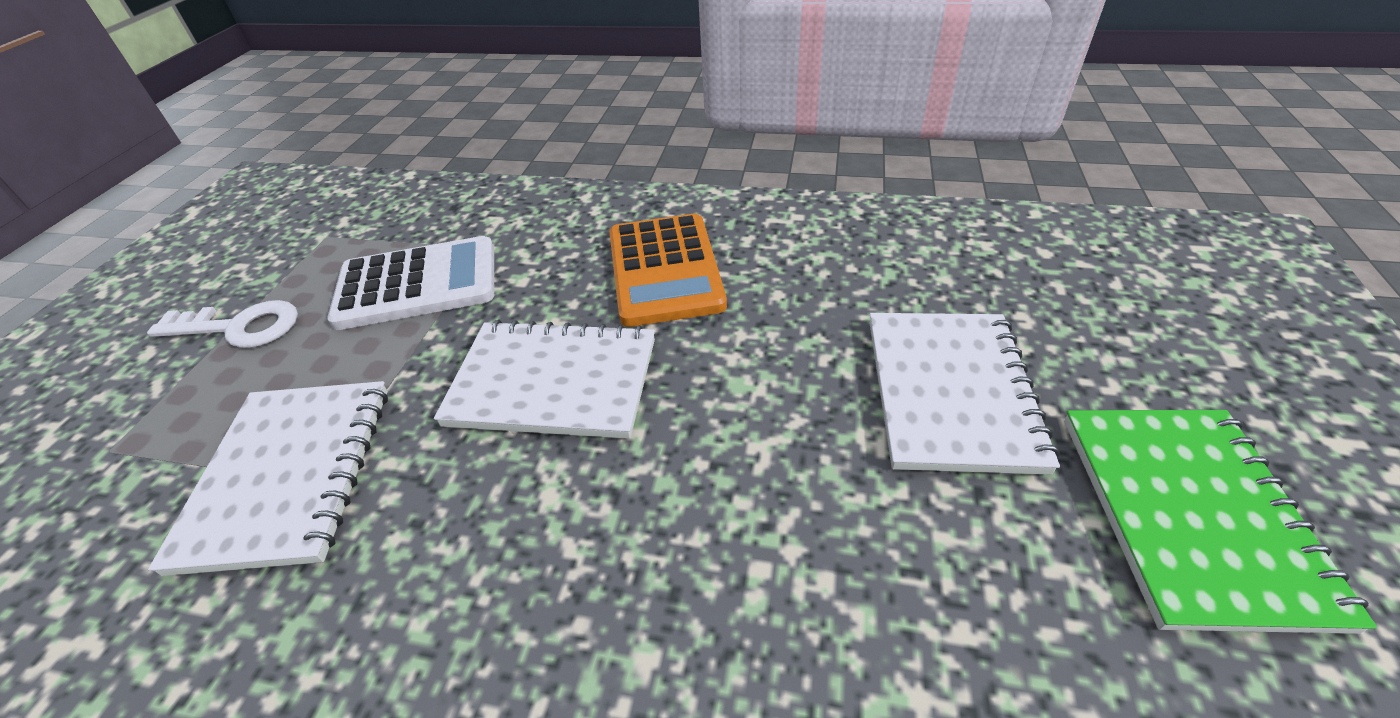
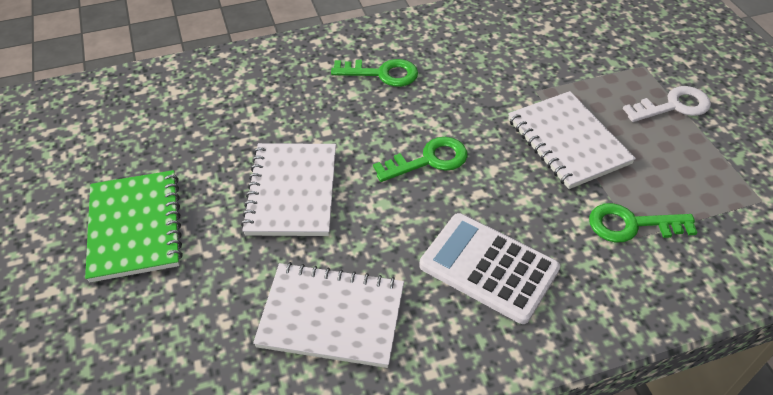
green key: 0 -> 3
orange calculator: 1 -> 0

